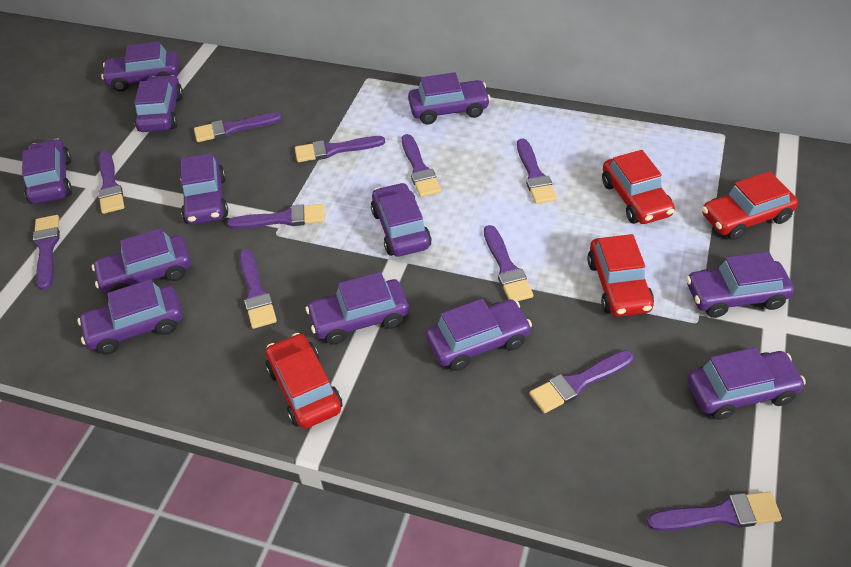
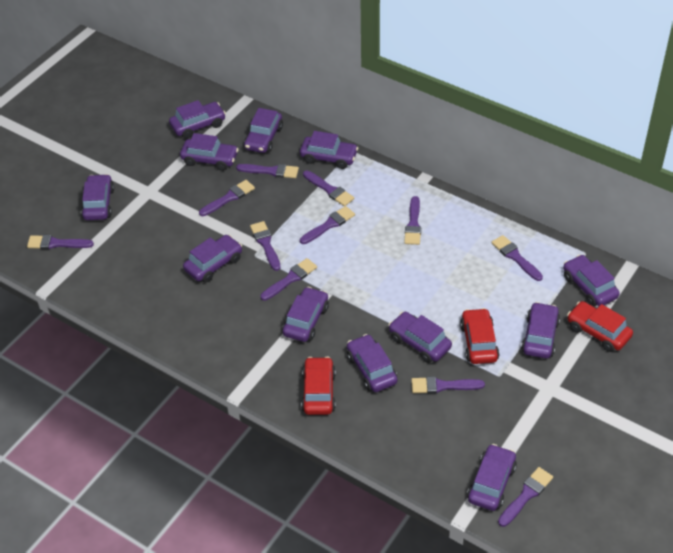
red car: 4 -> 3

